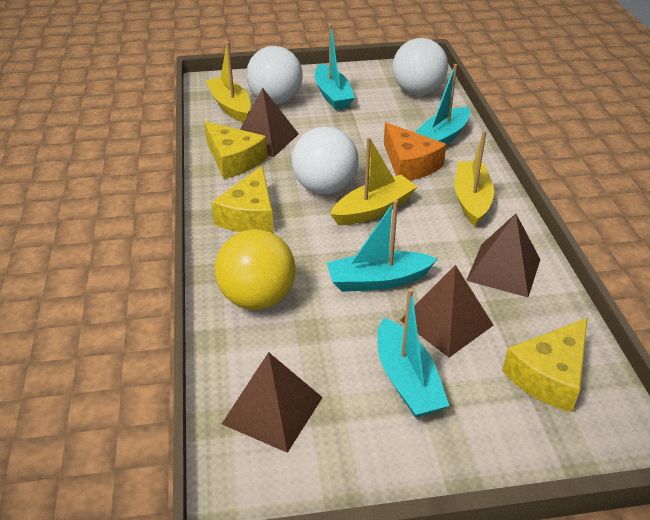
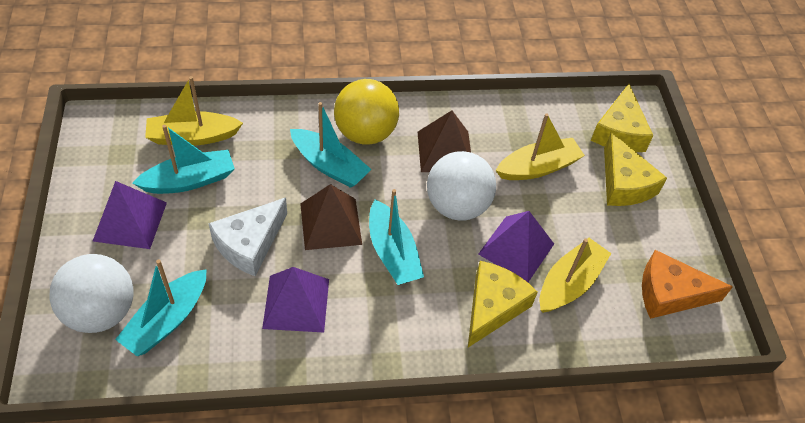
brown pyramid: 4 -> 2
purple pyramid: 0 -> 3
white ball: 3 -> 2
white cheese: 0 -> 1

